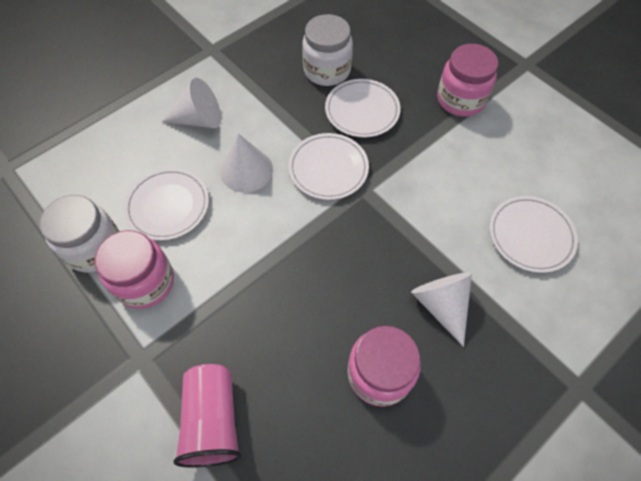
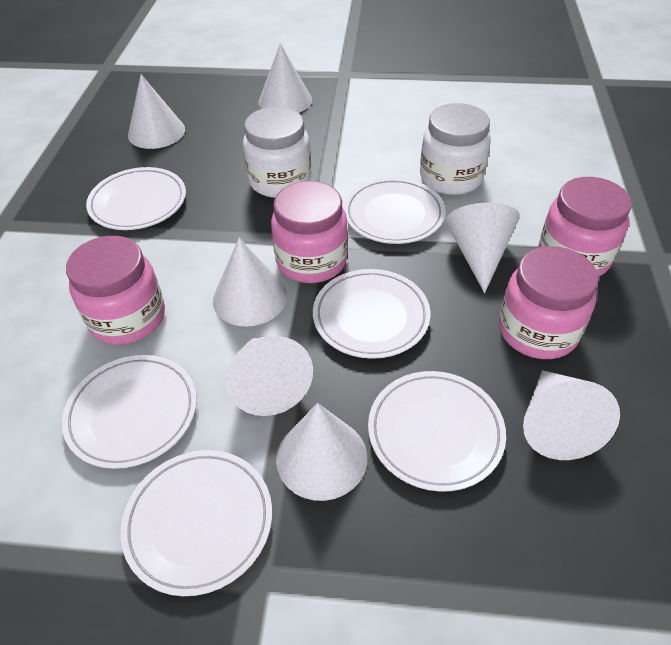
pink cup: 1 -> 0
pink jar: 3 -> 4
white cone: 3 -> 7
white plate: 4 -> 6

